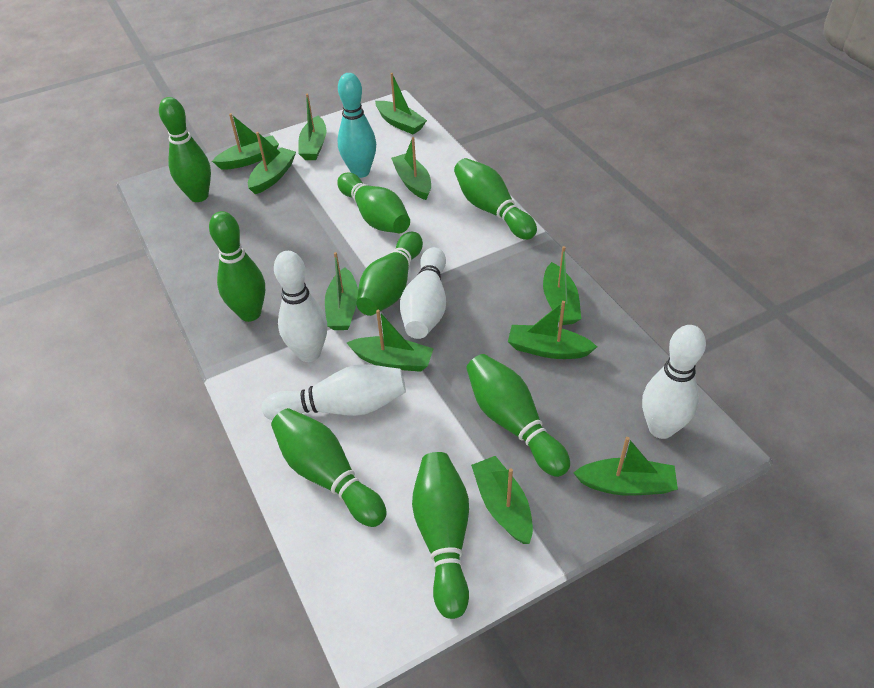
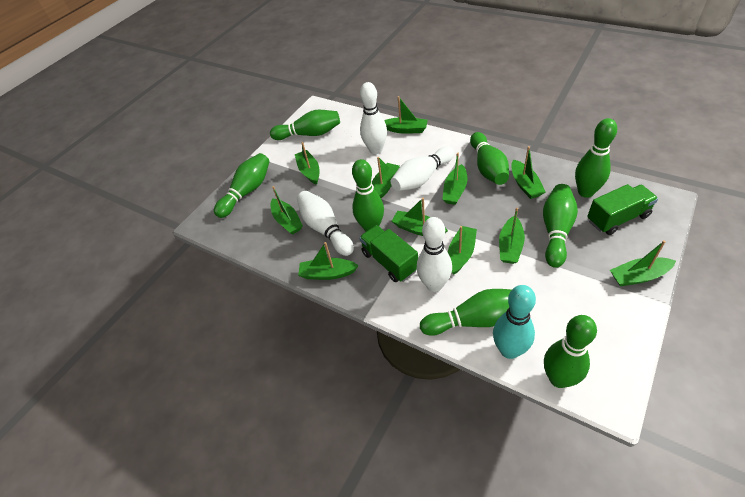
green truck: 0 -> 2

